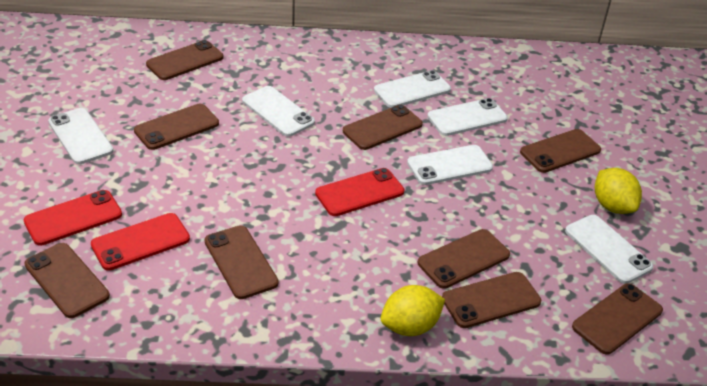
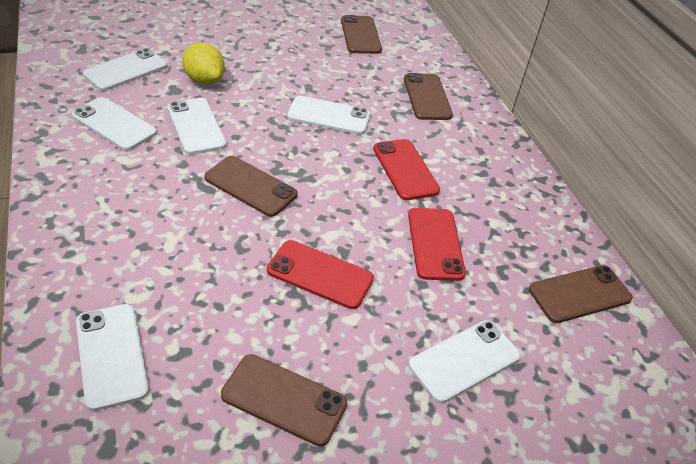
brown phone: 9 -> 5
yellow lemon: 2 -> 1

